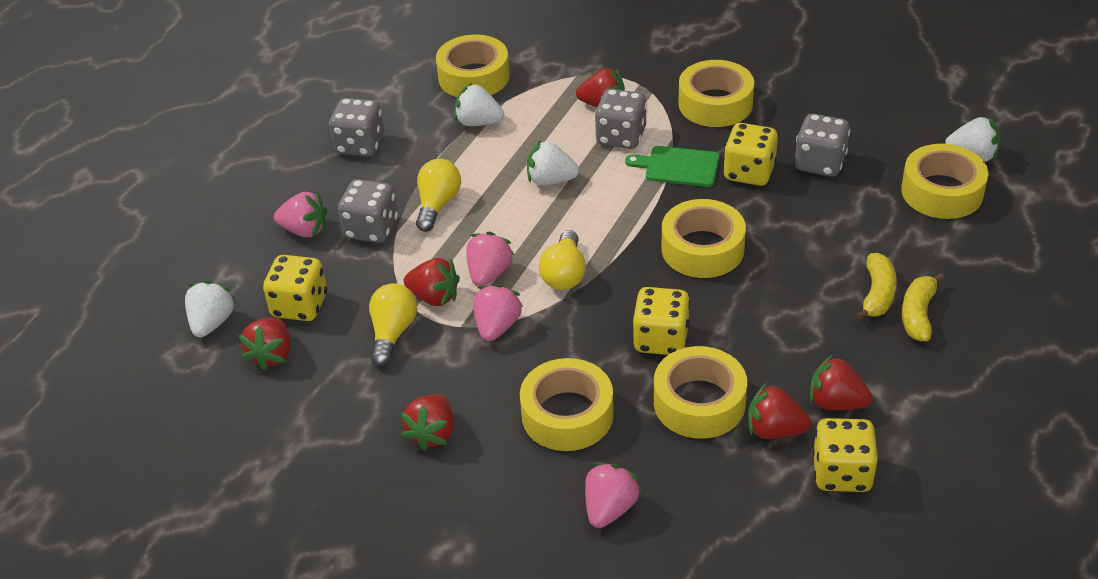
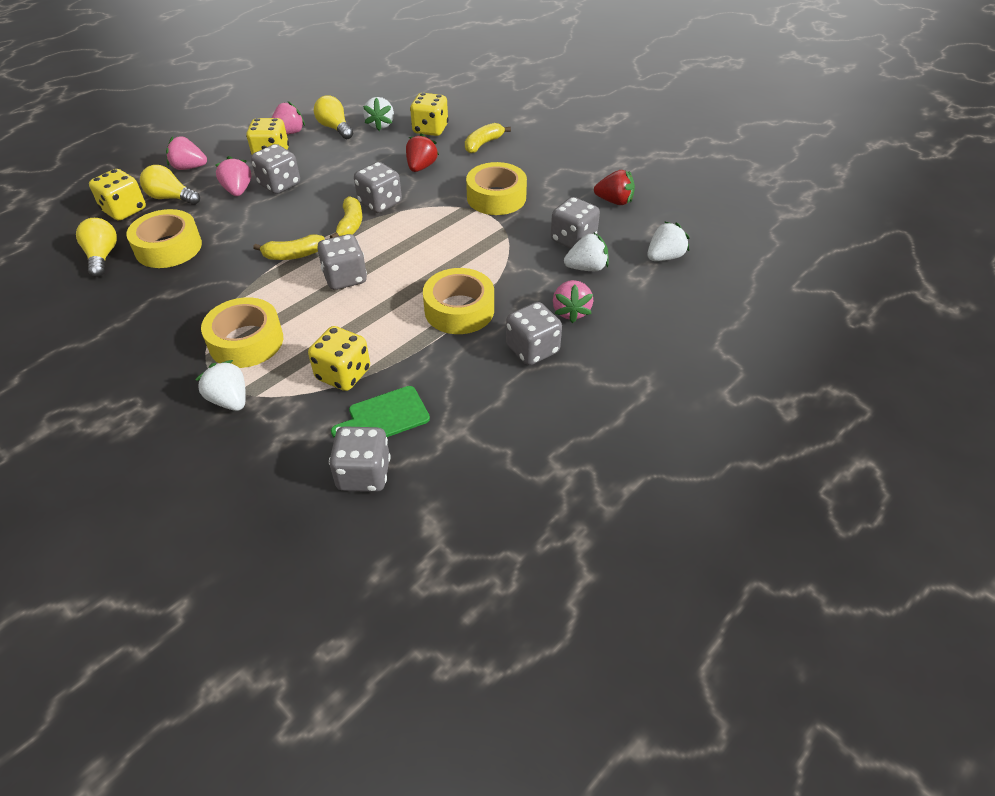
grey dice: 4 -> 6
red strawberry: 6 -> 2
yellow banana: 2 -> 3
yellow tape: 6 -> 4

